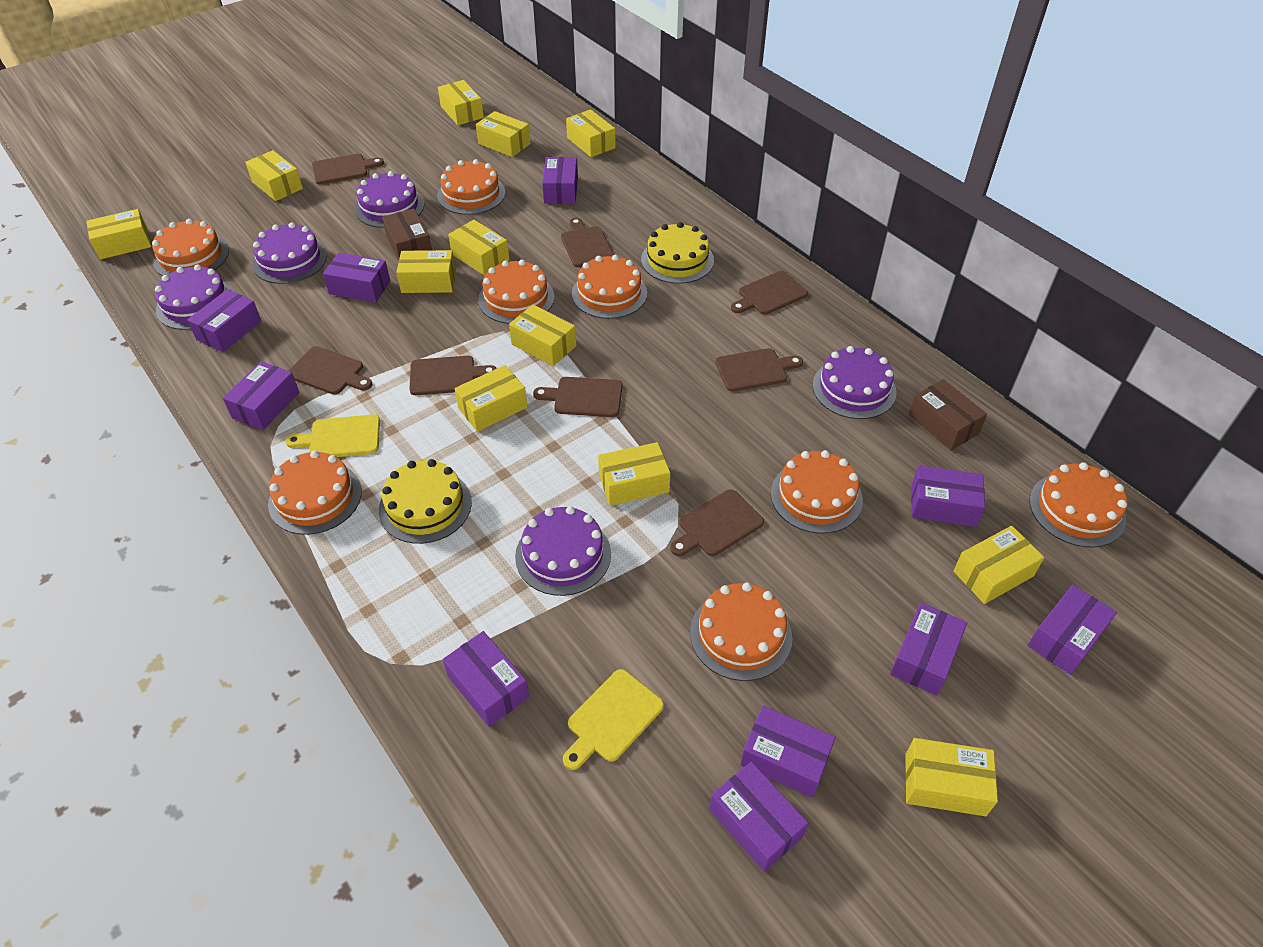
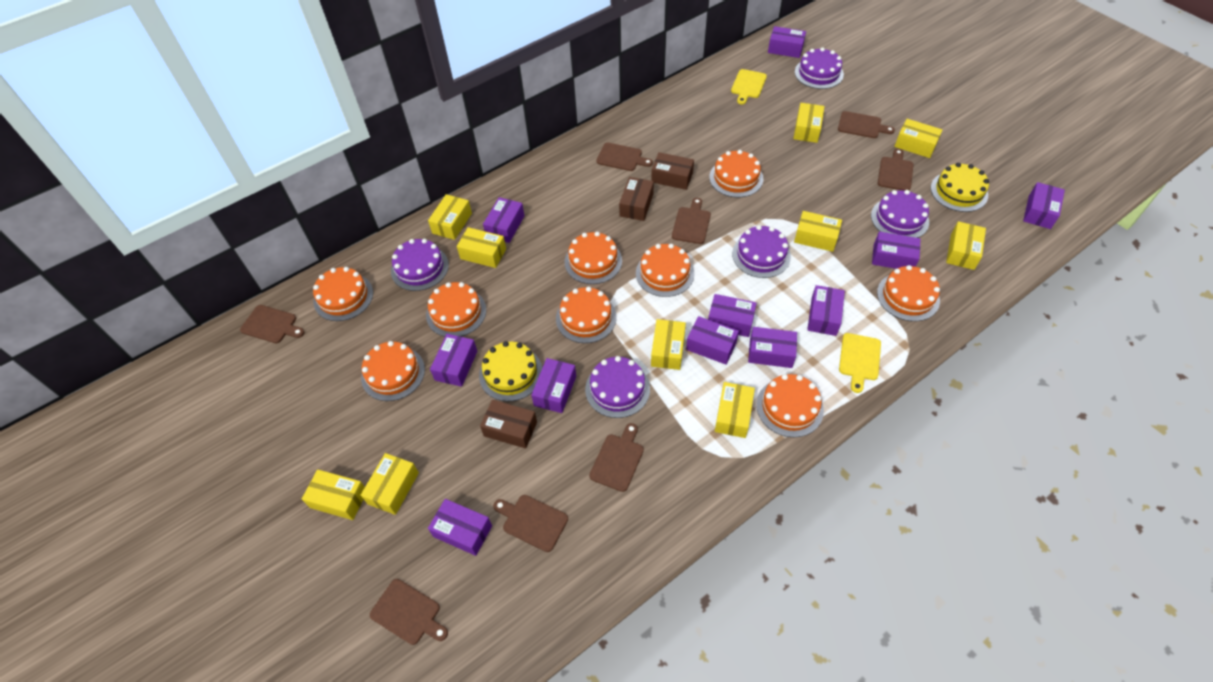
brown box: 2 -> 3
orange cake: 8 -> 9
purple box: 10 -> 11
yellow box: 12 -> 10

